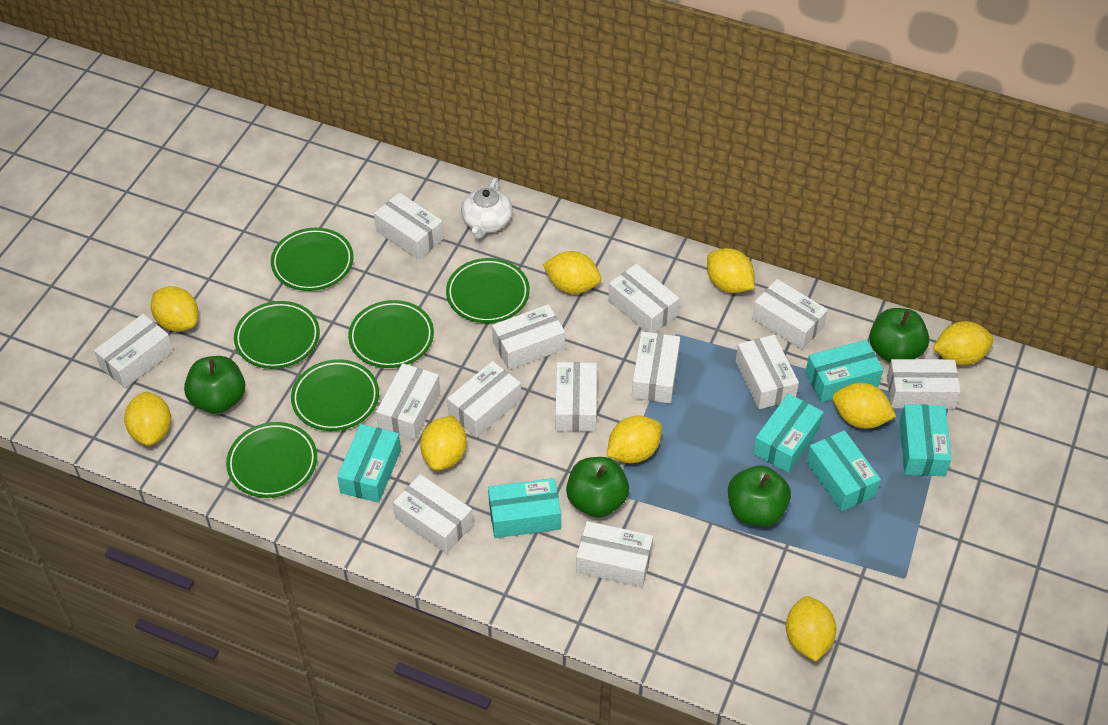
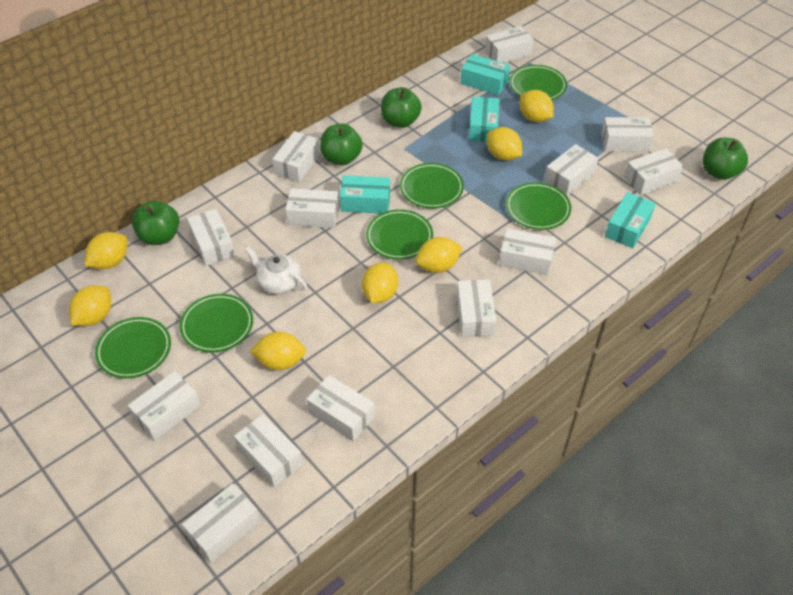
turquoise box: 6 -> 4
yellow lemon: 9 -> 7

